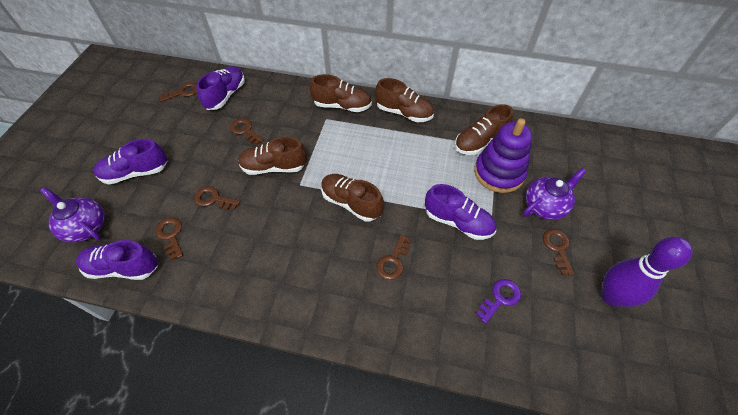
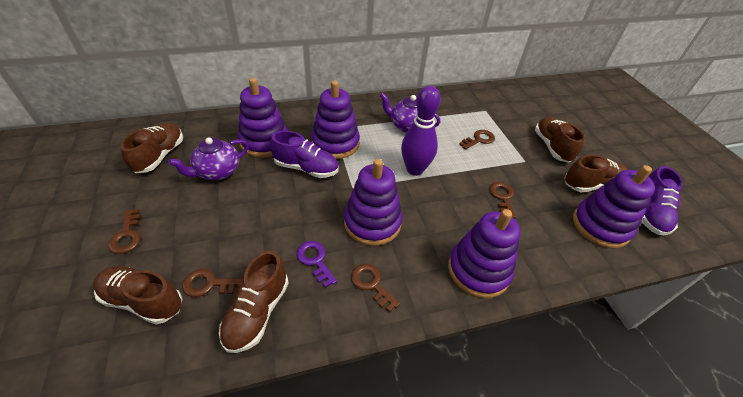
brown key: 6 -> 5
purple shoe: 4 -> 2
purple stacking toy: 1 -> 5

